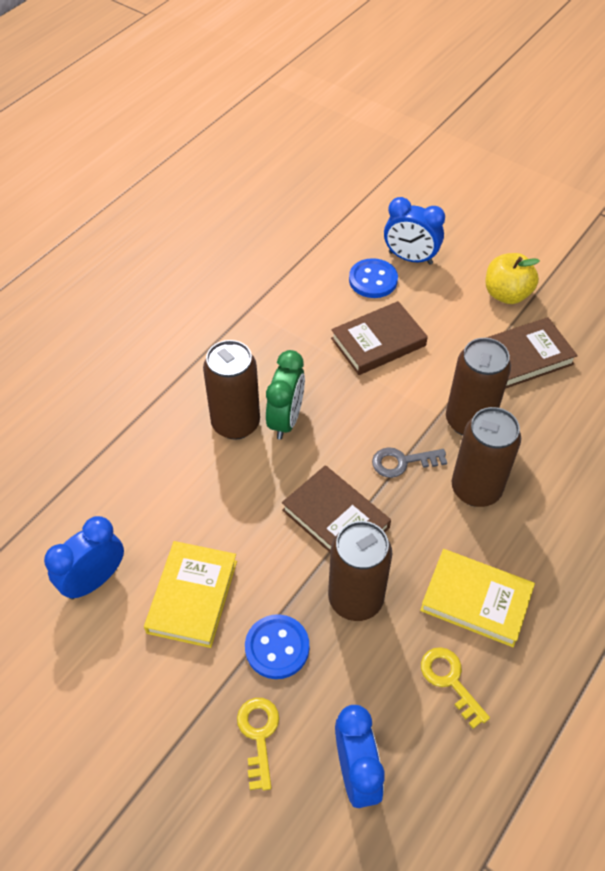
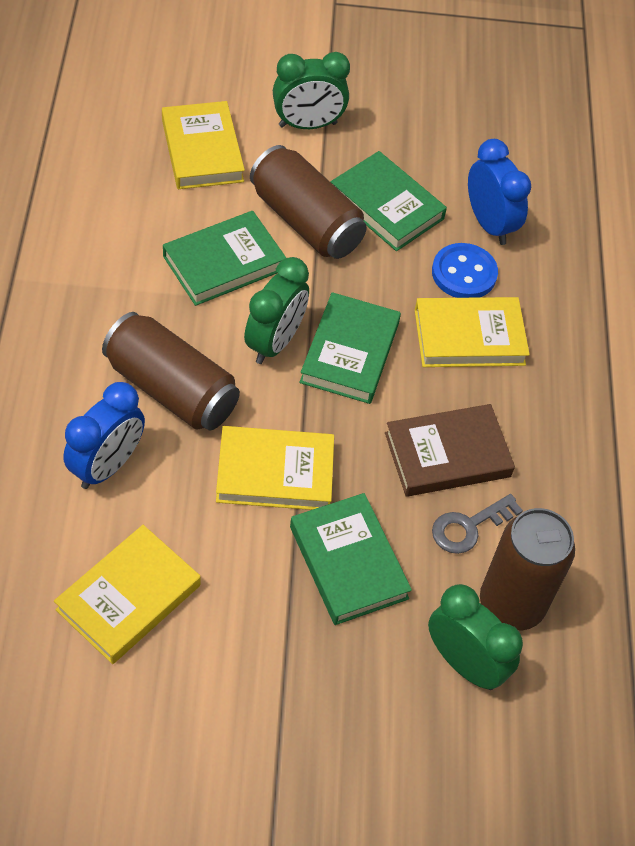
blue button: 2 -> 1
blue clock: 3 -> 2
brown book: 3 -> 1
brown can: 4 -> 3
green book: 0 -> 4
green clock: 1 -> 3
yellow apple: 1 -> 0
yellow book: 2 -> 4
yellow key: 2 -> 0

